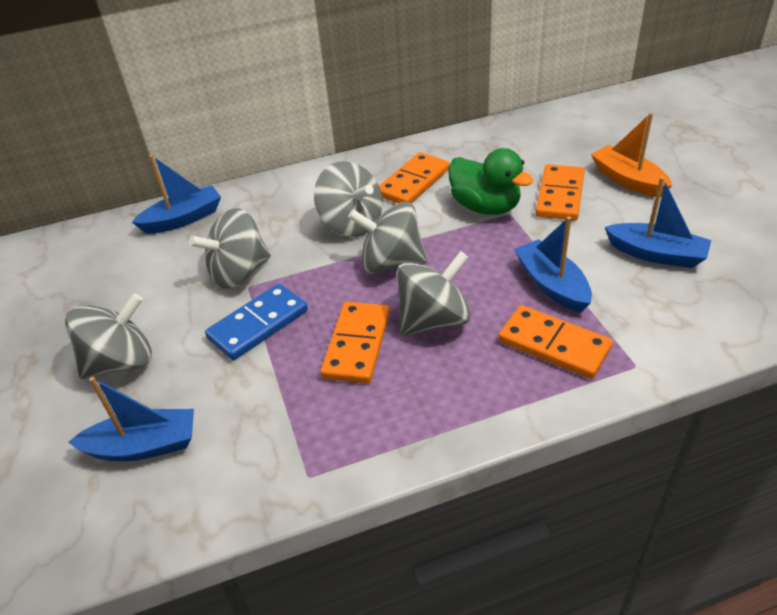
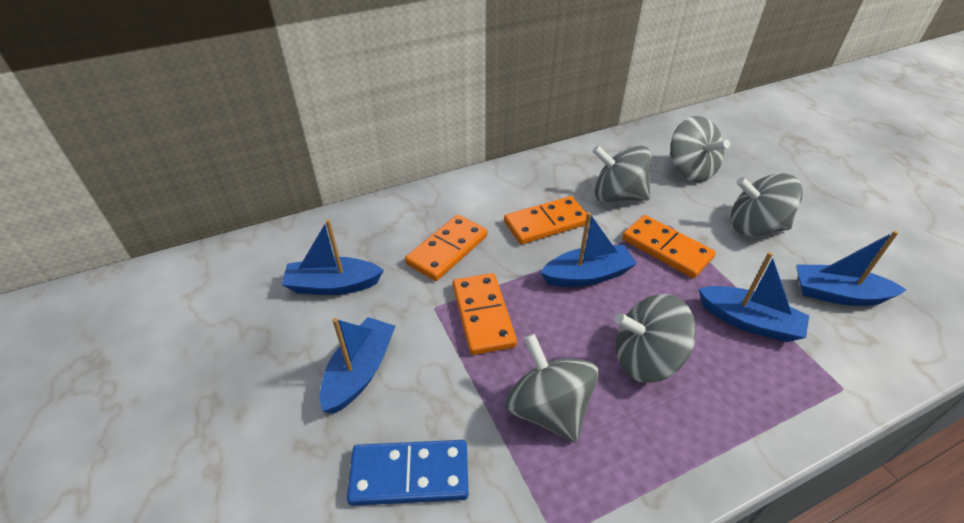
blue boat: 4 -> 5
green duck: 1 -> 0
orange boat: 1 -> 0

